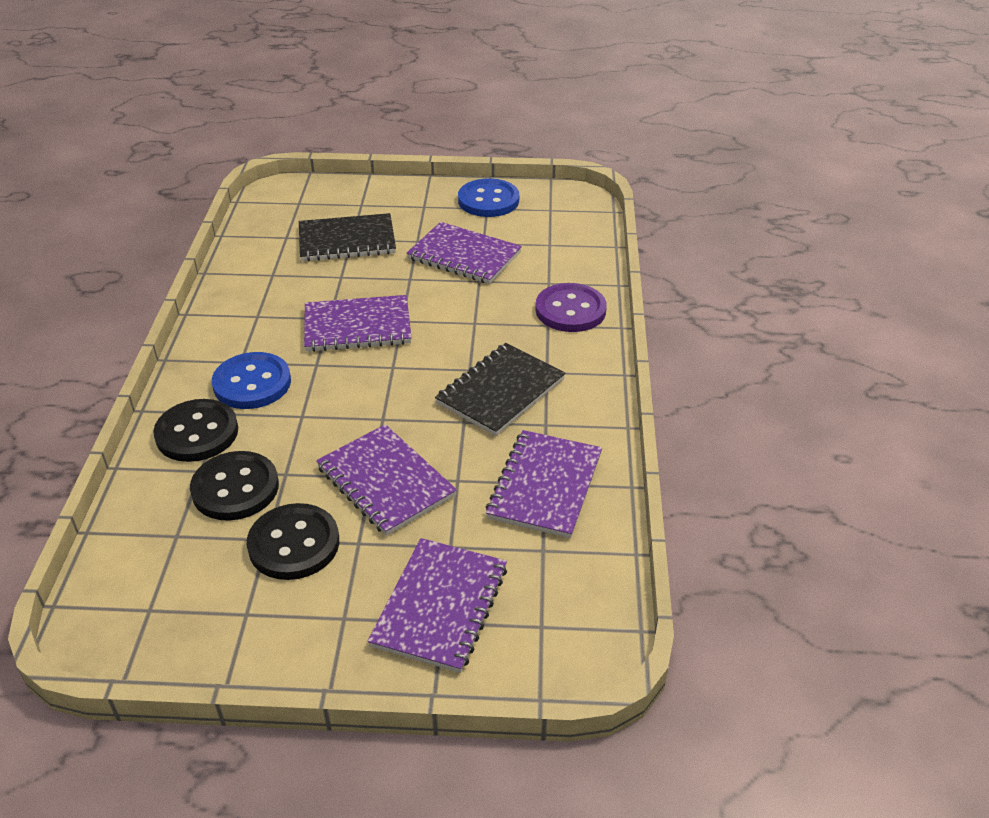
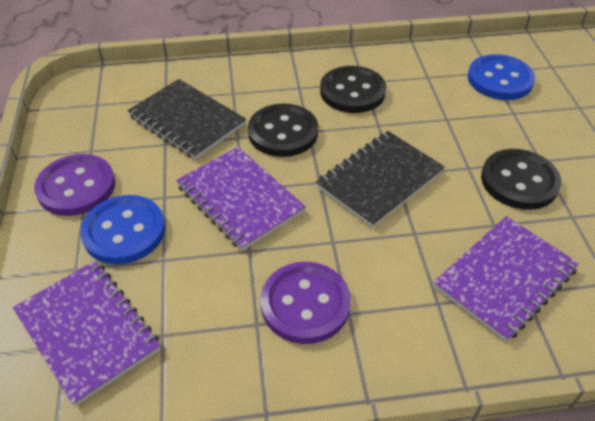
purple button: 1 -> 2
purple notebook: 5 -> 3

